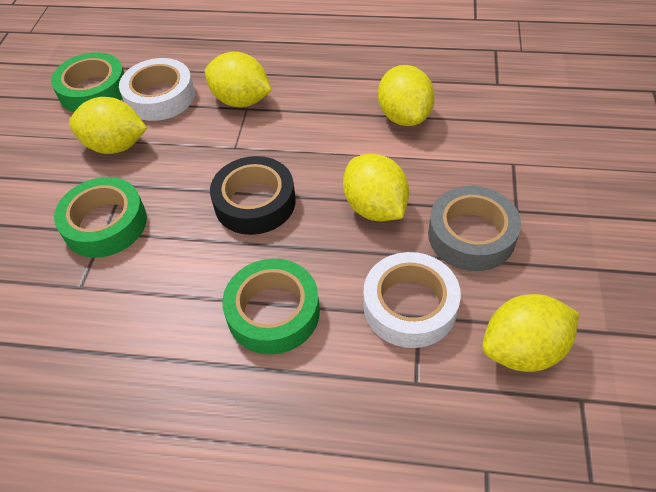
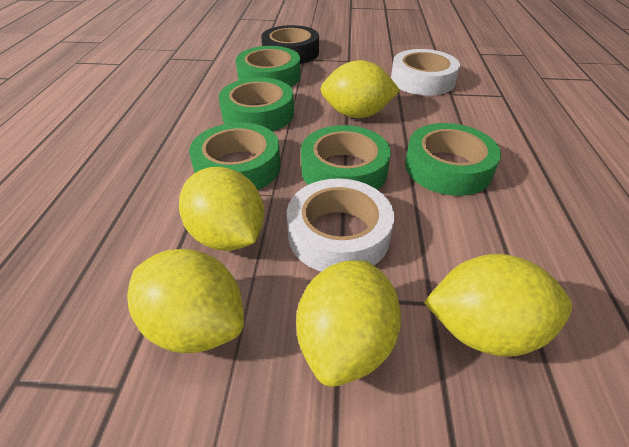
green tape: 3 -> 5
grey tape: 1 -> 0

